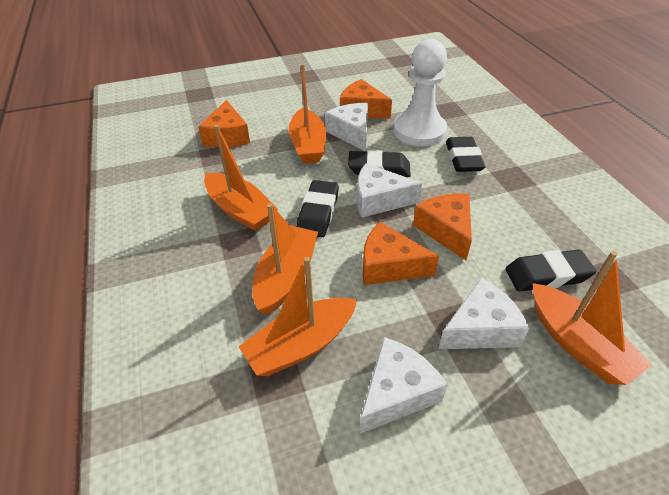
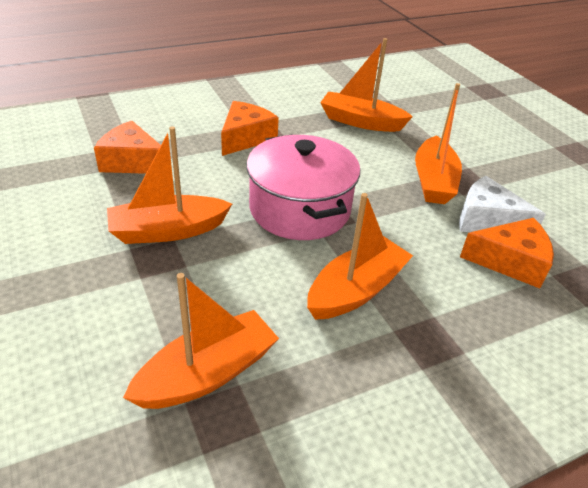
black eraser: 4 -> 0
orange cheese: 4 -> 3
pink pot: 0 -> 1
white cheese: 4 -> 1
white pawn: 1 -> 0

